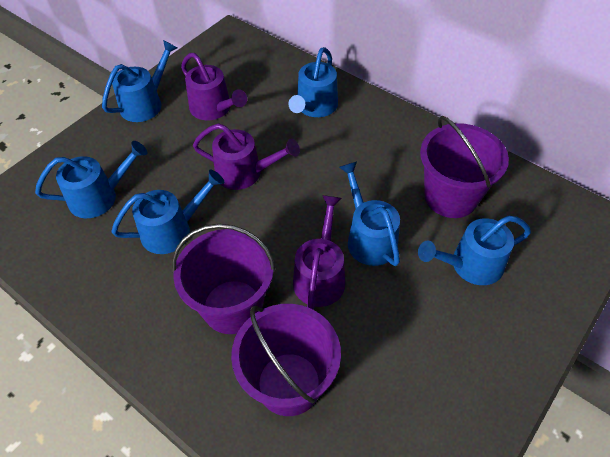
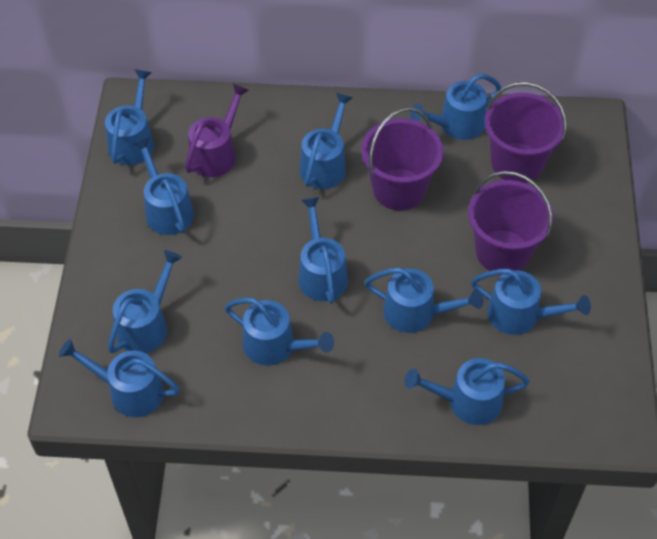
blue watering can: 6 -> 11
purple watering can: 3 -> 1

